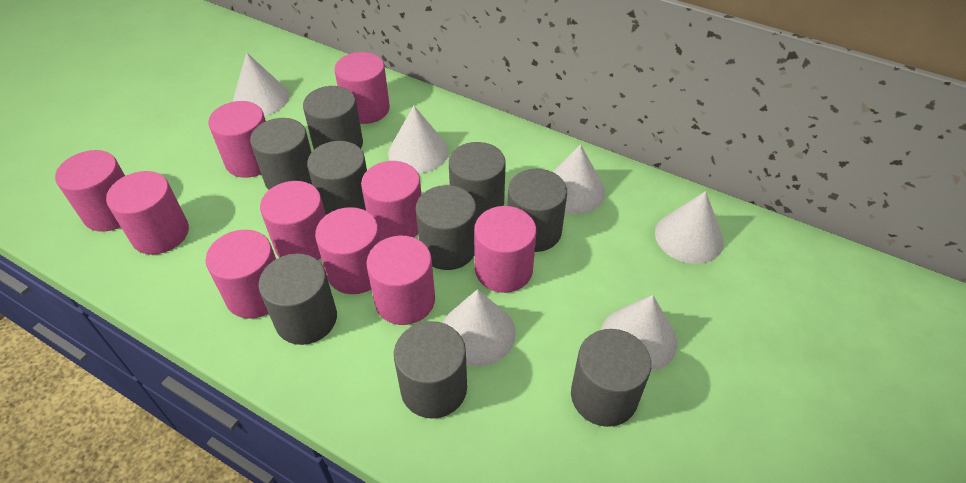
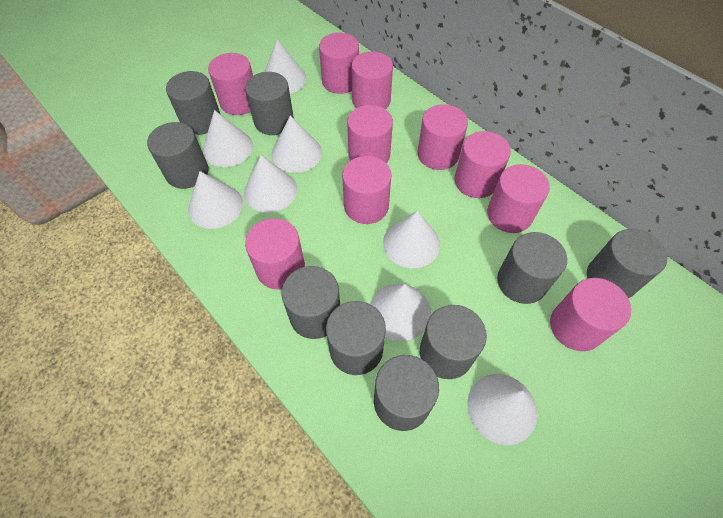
white cone: 6 -> 8

